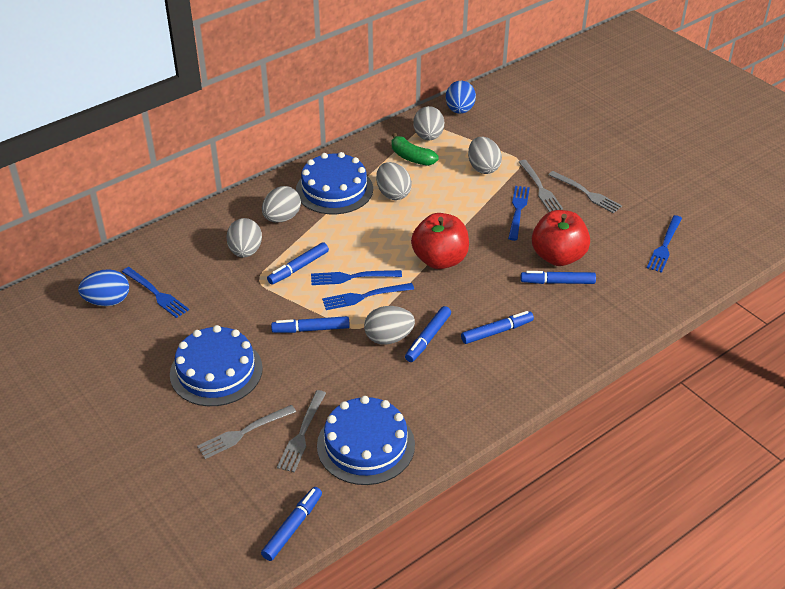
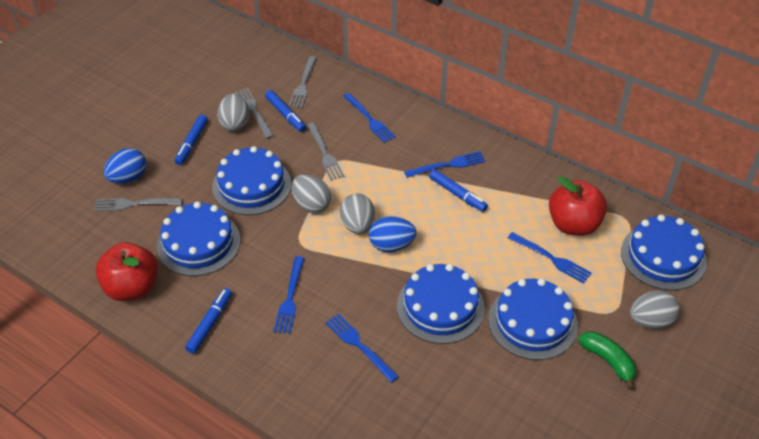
blue cake: 3 -> 5
blue marker: 6 -> 4
grey egg: 6 -> 4

